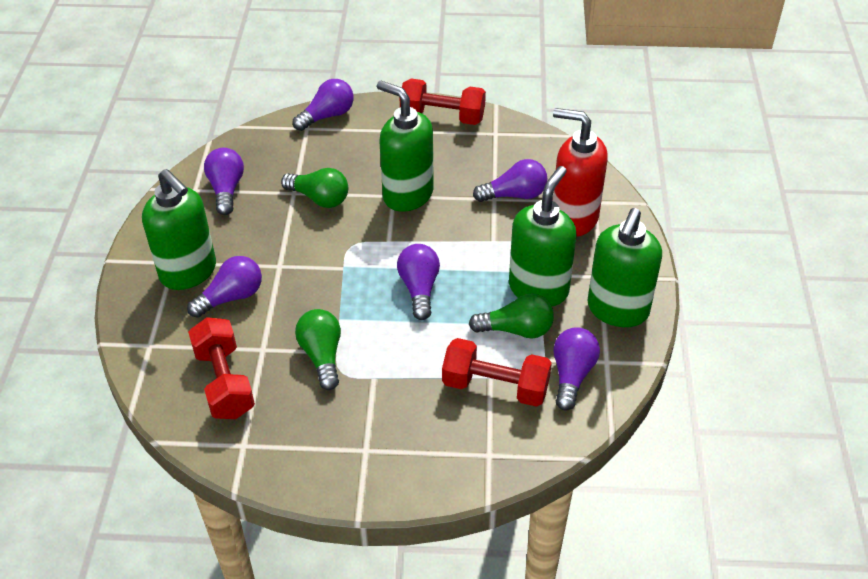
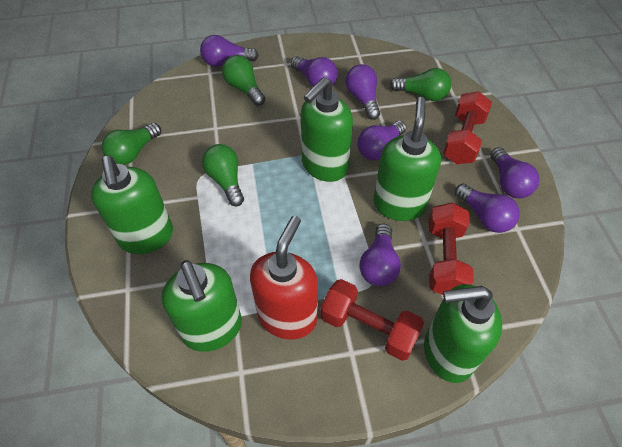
green light bulb: 3 -> 4
green soap dispenser: 4 -> 5
purple light bulb: 6 -> 7

